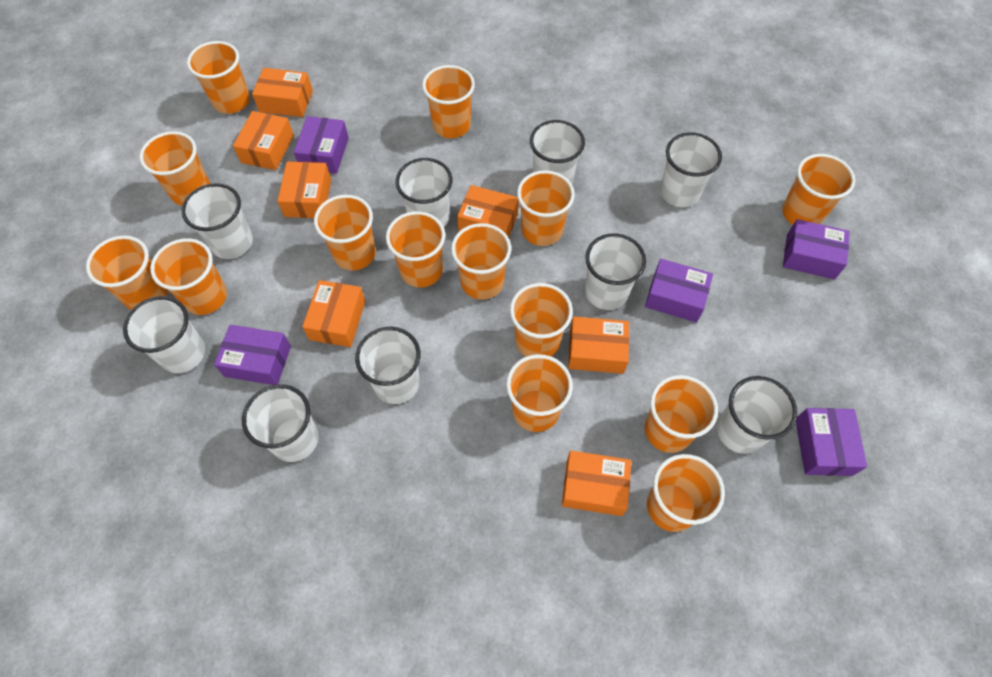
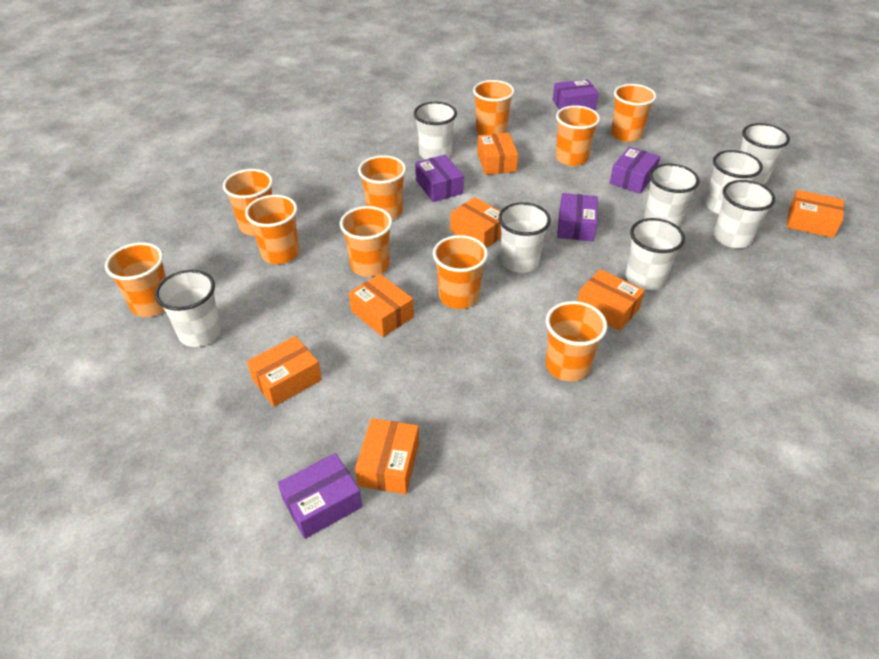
orange cup: 14 -> 10
white cup: 9 -> 8

